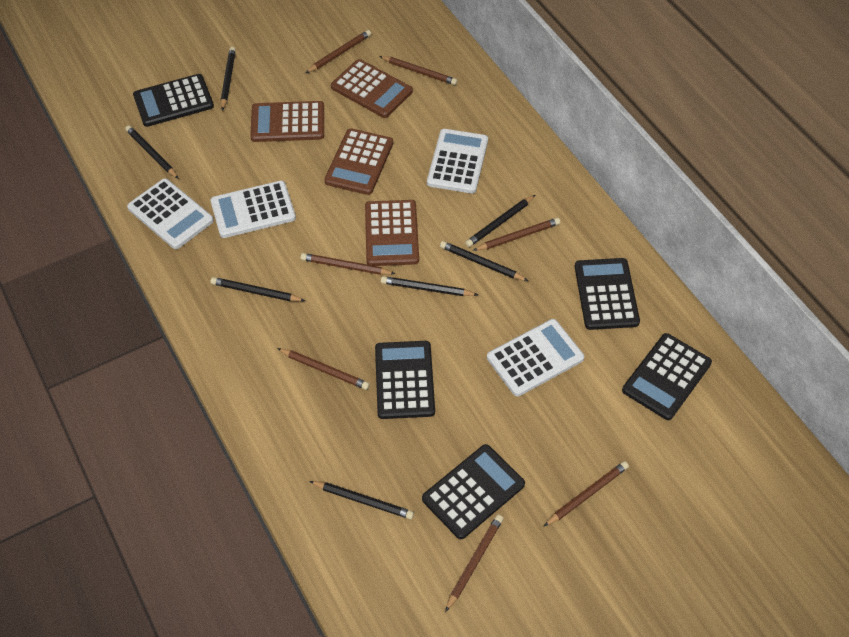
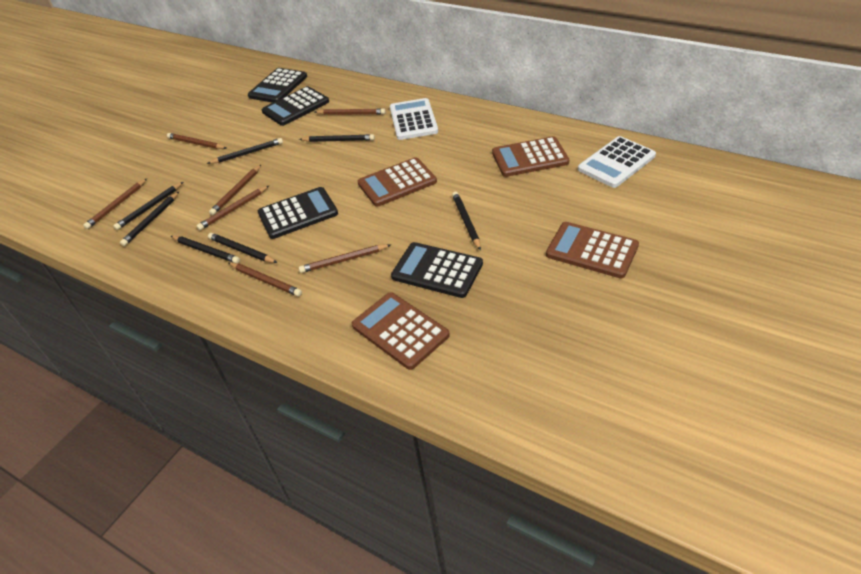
black calculator: 5 -> 4
white calculator: 4 -> 2

